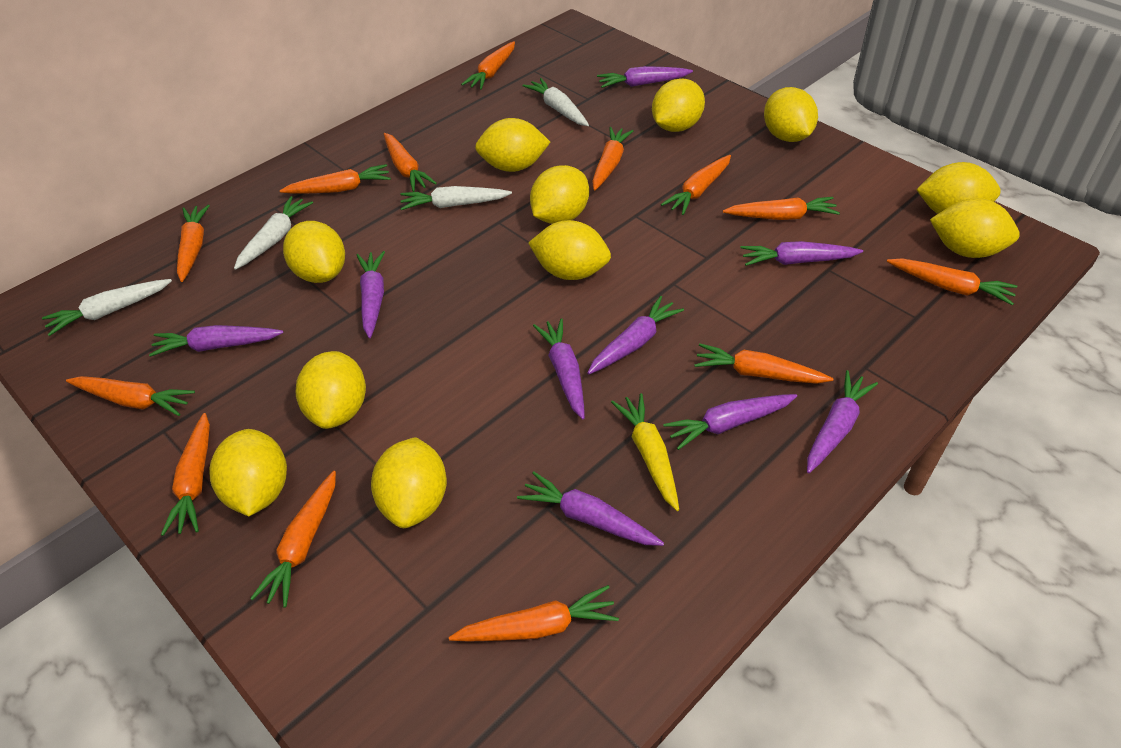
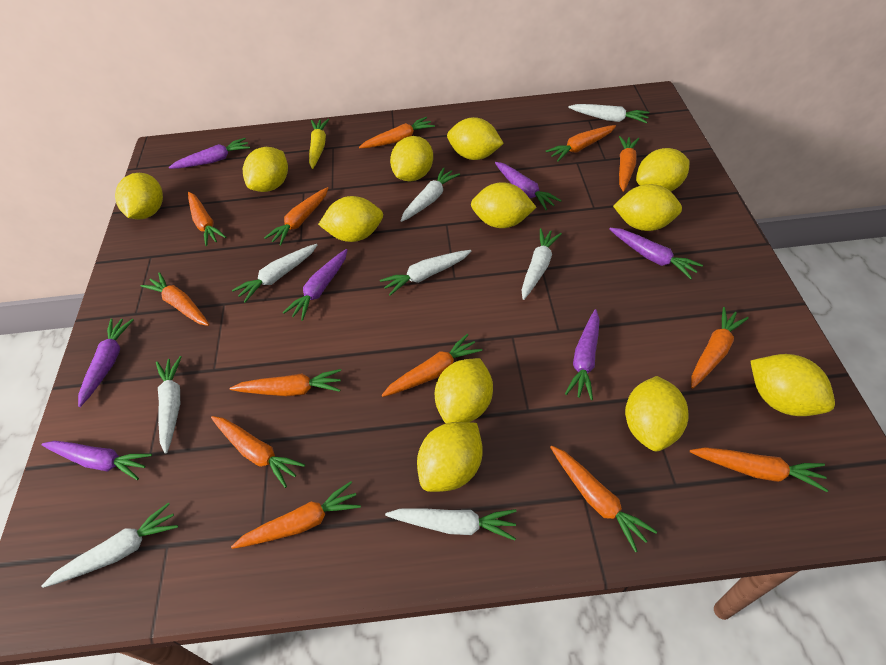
purple carrot: 9 -> 7
white carrot: 4 -> 8
yellow lemon: 11 -> 12

